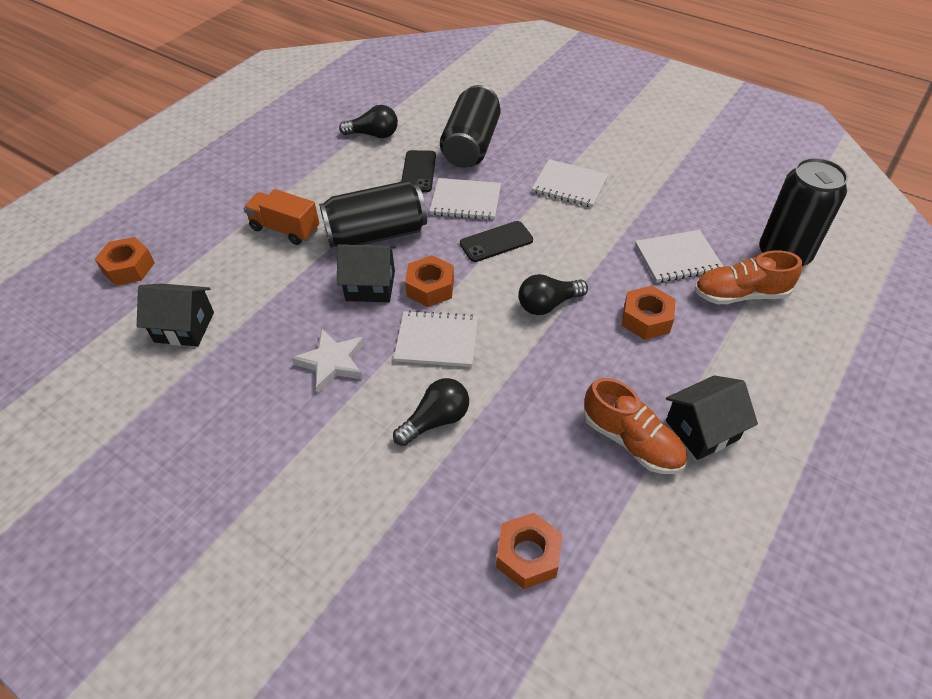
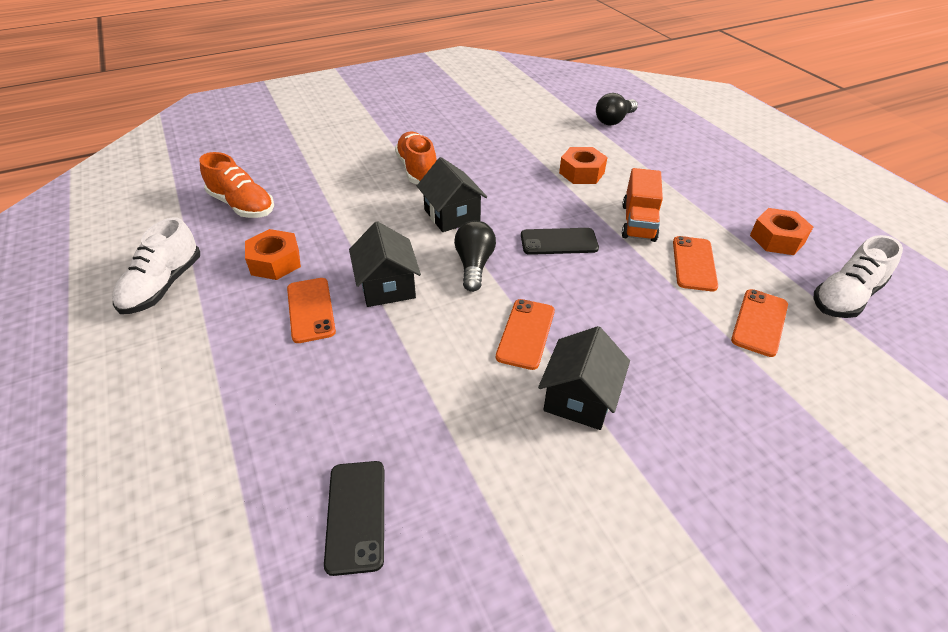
black can: 3 -> 0
black light bulb: 3 -> 2
orange nut: 4 -> 3
orange phone: 0 -> 4
white notebook: 4 -> 0
white shoe: 0 -> 2
white star: 1 -> 0

